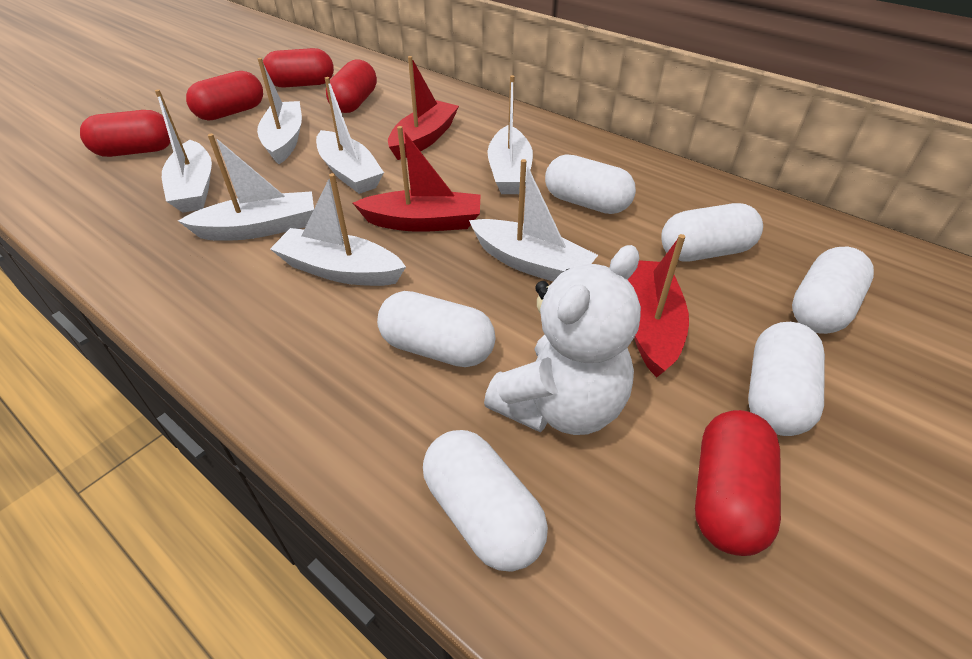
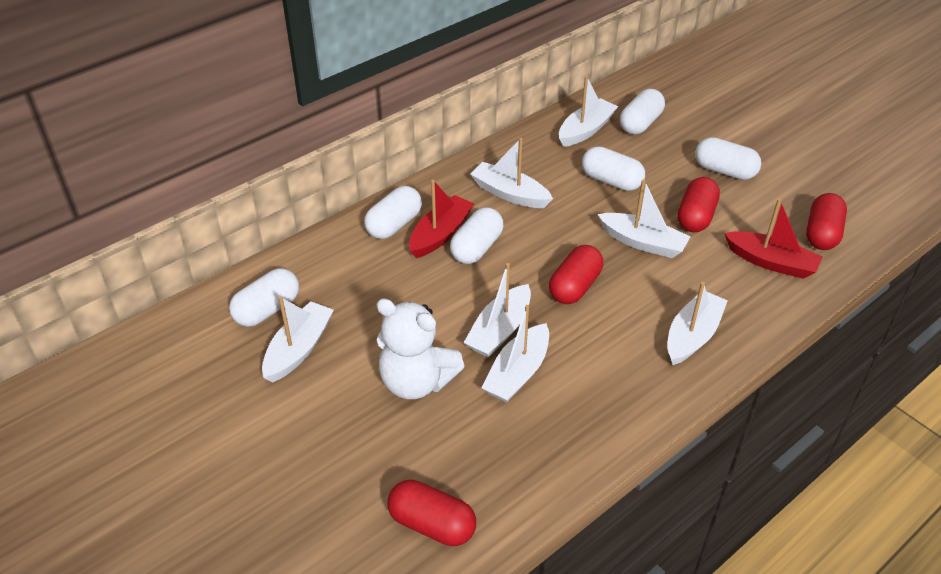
red boat: 3 -> 2
red capsule: 5 -> 4

